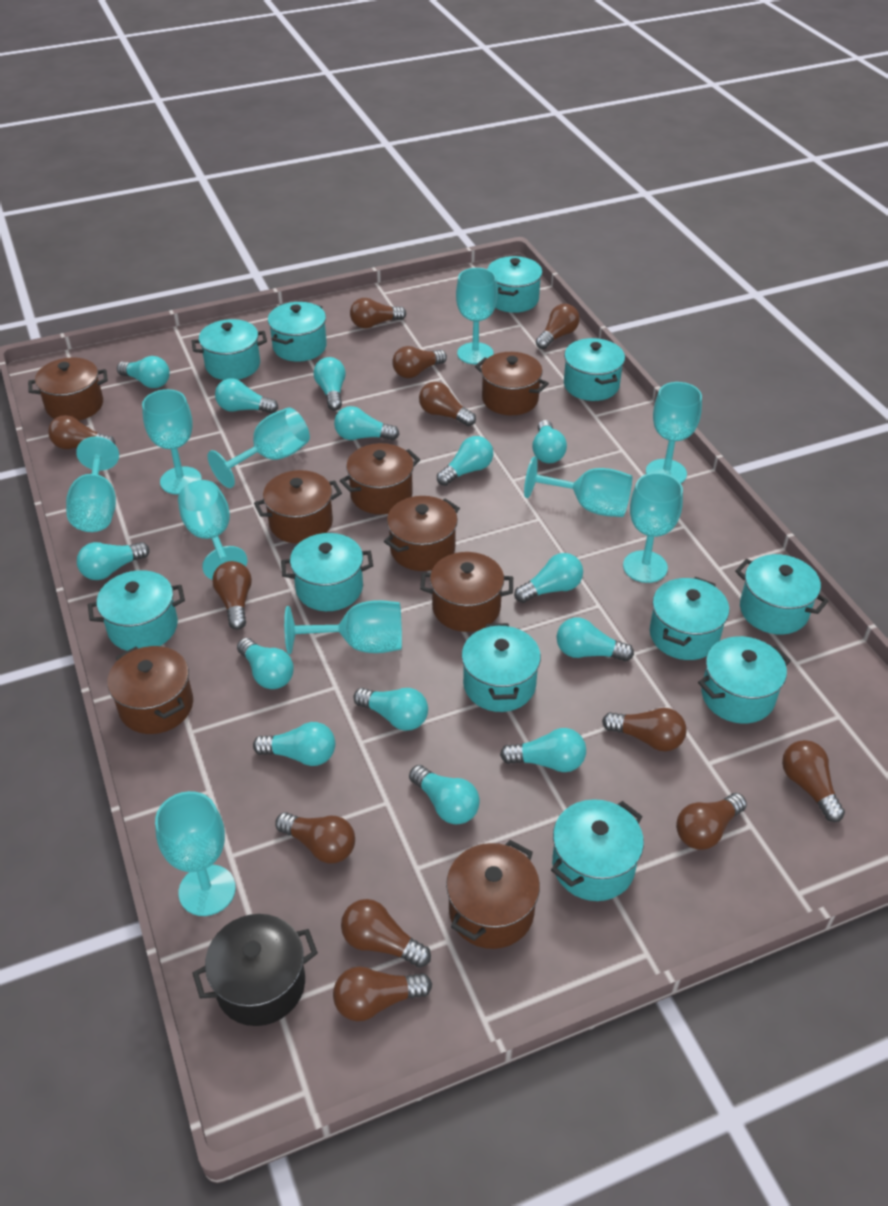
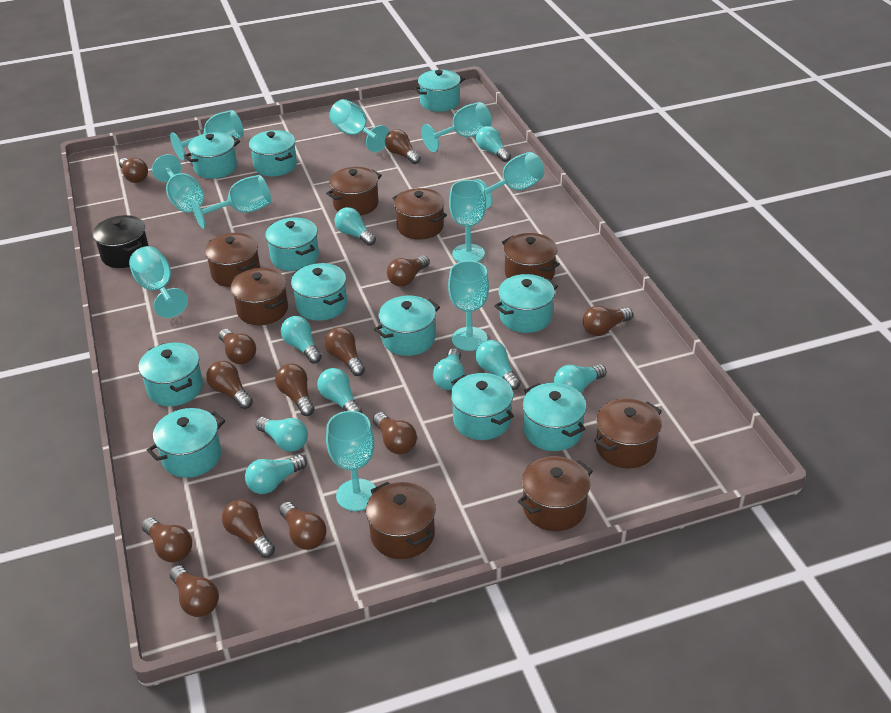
brown light bulb: 12 -> 13
turquoise light bulb: 14 -> 9

